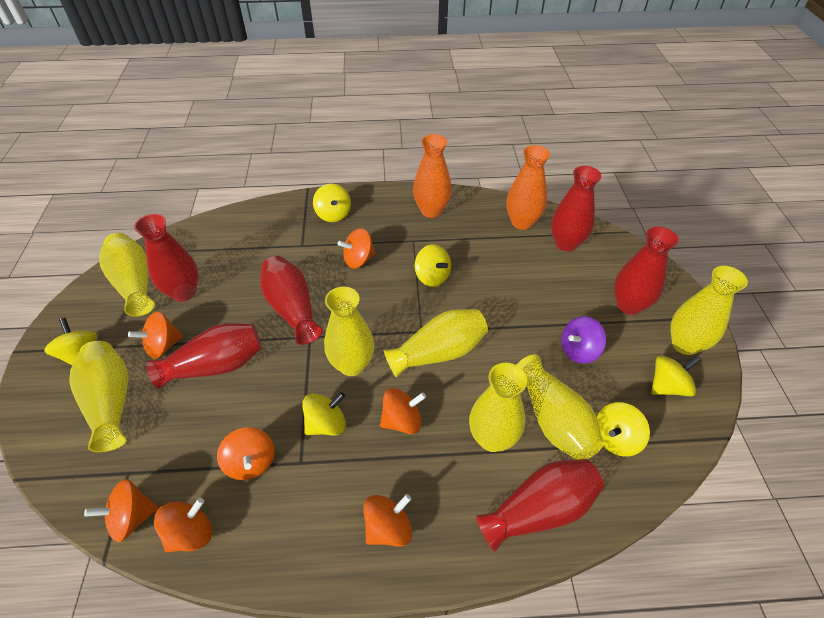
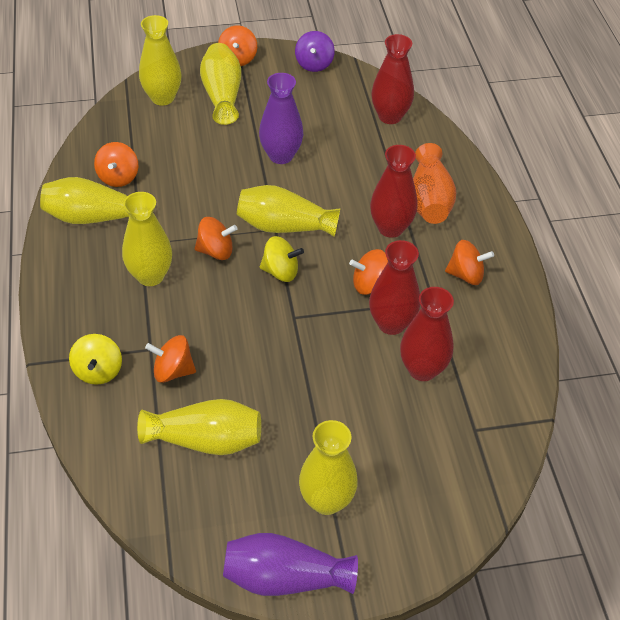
orange spinning top: 7 -> 6
orange vase: 2 -> 1
purple vase: 0 -> 2
red vase: 6 -> 4
yellow spinning top: 6 -> 2

